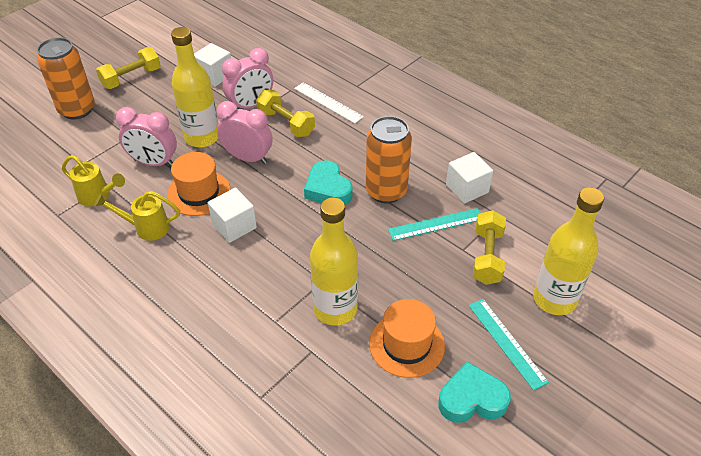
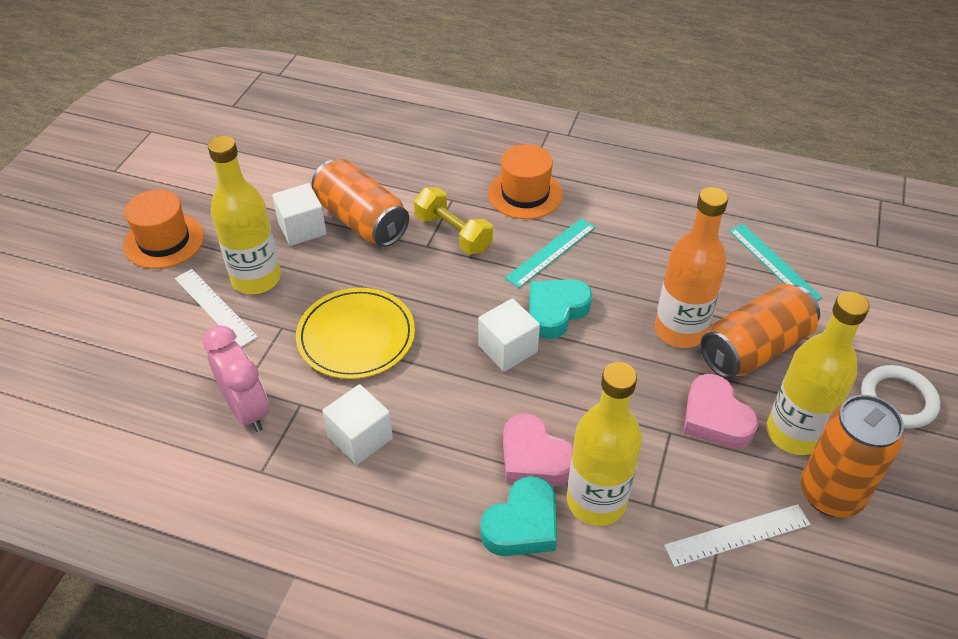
orange bottle: 0 -> 1
orange can: 2 -> 3
pink clock: 3 -> 1
pink heart: 0 -> 2
white ring: 0 -> 1
white ruler: 1 -> 2
yellow dumbbell: 3 -> 1
yellow plate: 0 -> 1
yellow watering can: 2 -> 0

